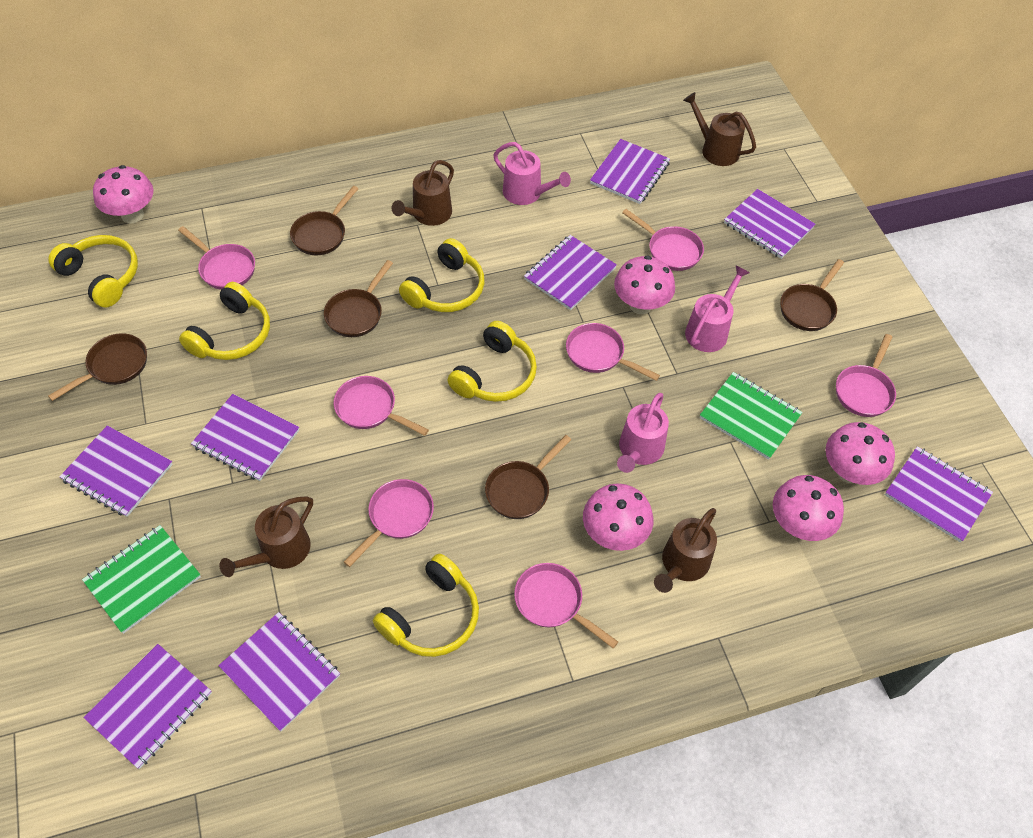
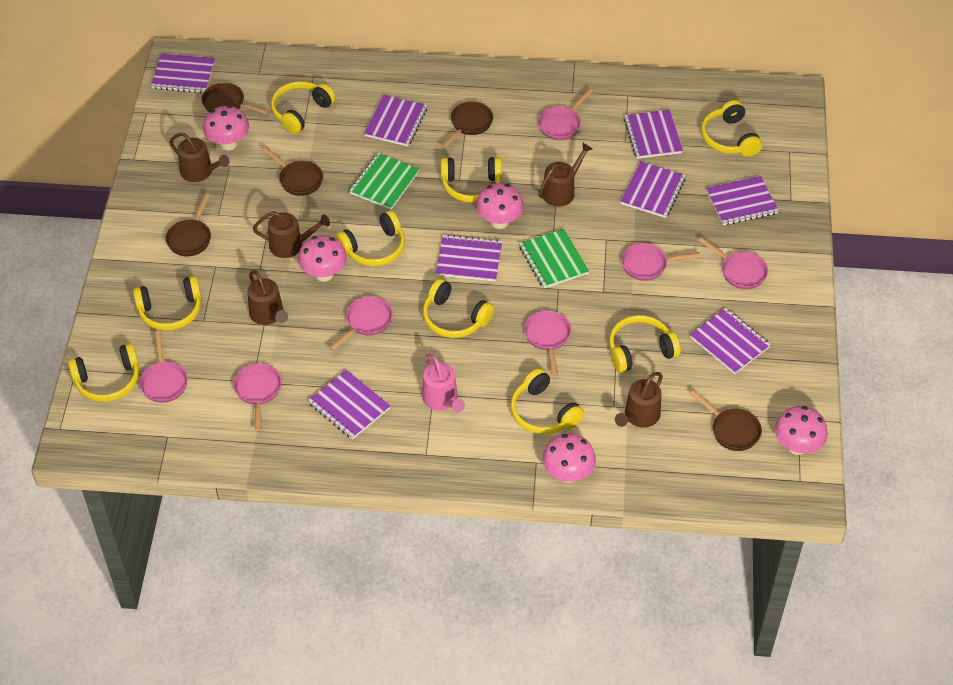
brown watering can: 4 -> 5
pink watering can: 3 -> 1
yellow headphones: 5 -> 9

